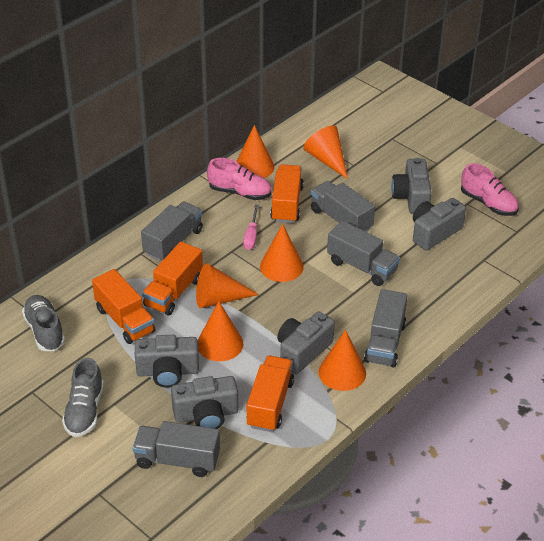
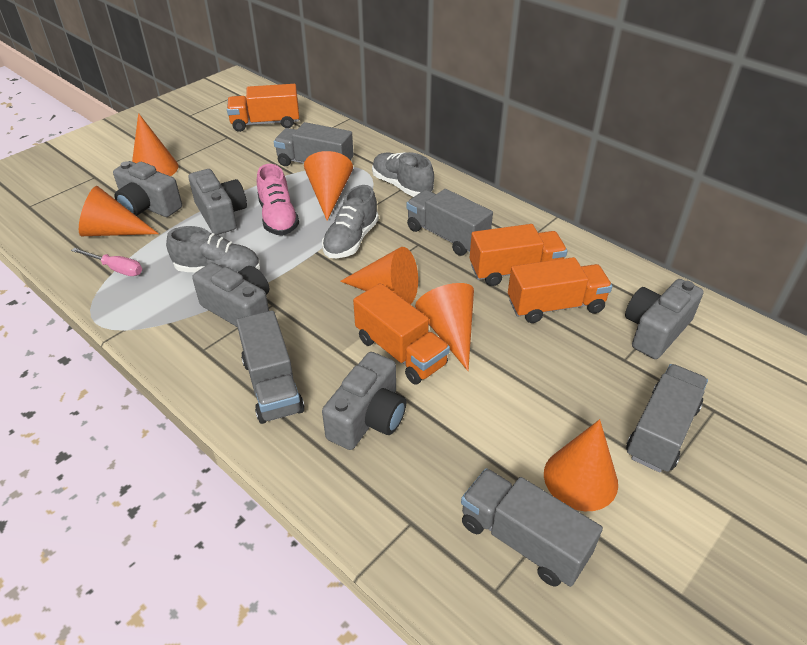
grey shoe: 2 -> 3
pink shoe: 2 -> 1

